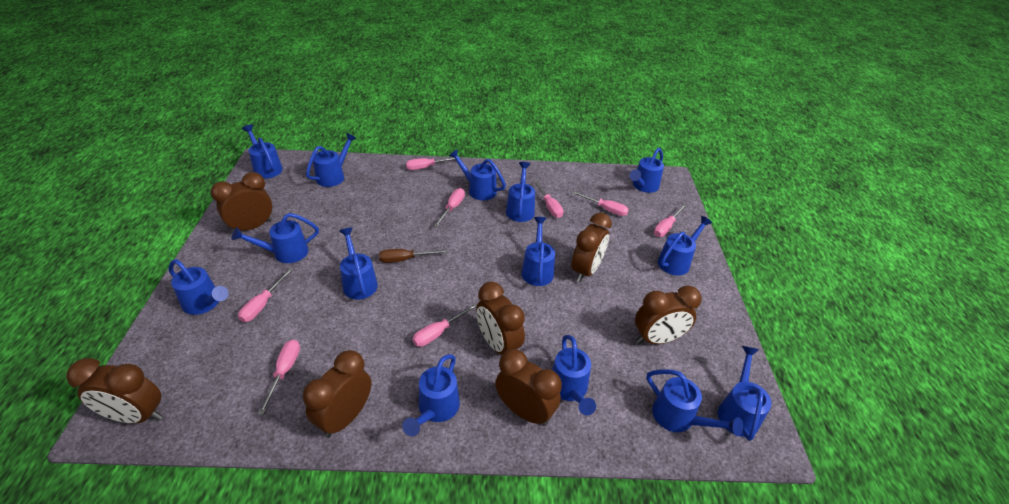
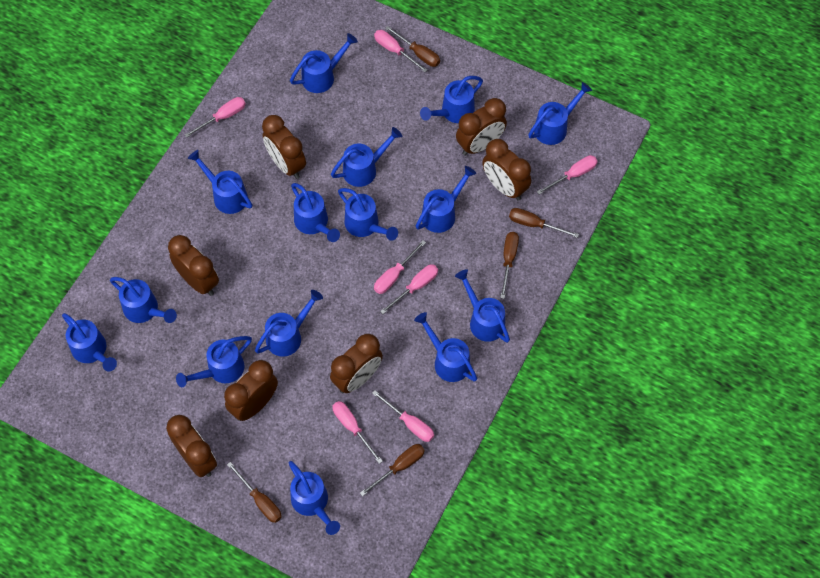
blue watering can: 14 -> 15
brown screwdriver: 1 -> 5
pink screwdriver: 8 -> 7

